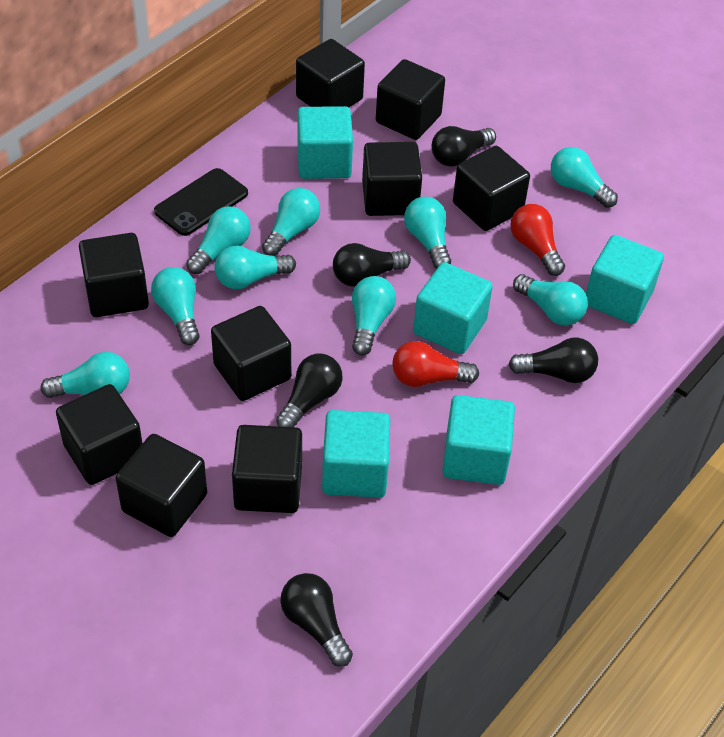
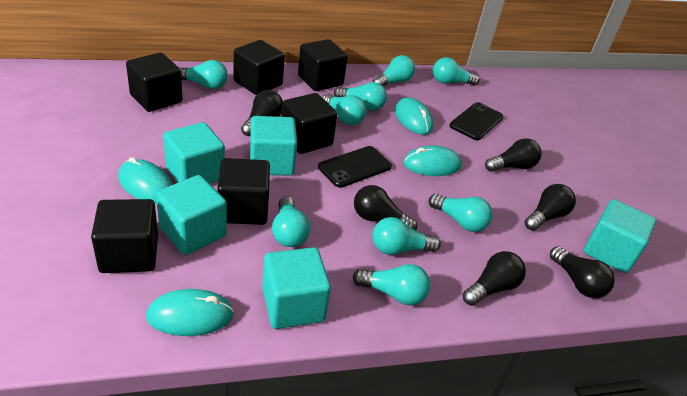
black cube: 9 -> 6
black light bulb: 5 -> 6
black phone: 1 -> 2
red light bulb: 2 -> 0
turquoise mouse: 0 -> 4

